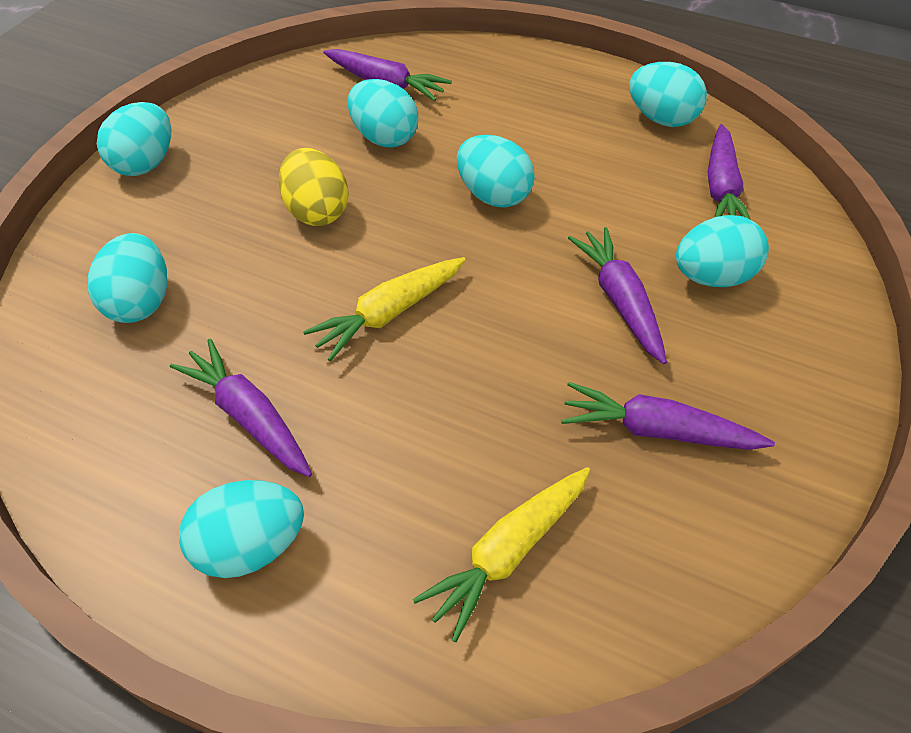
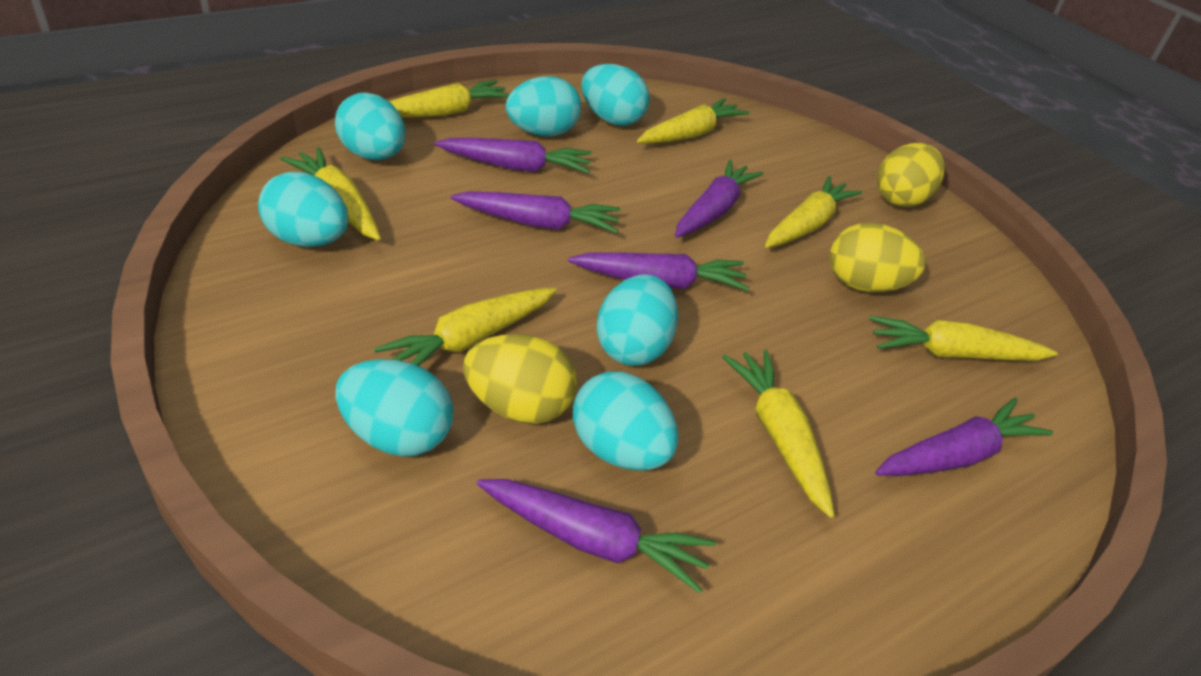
purple carrot: 5 -> 6
yellow carrot: 2 -> 7
yellow egg: 1 -> 3

